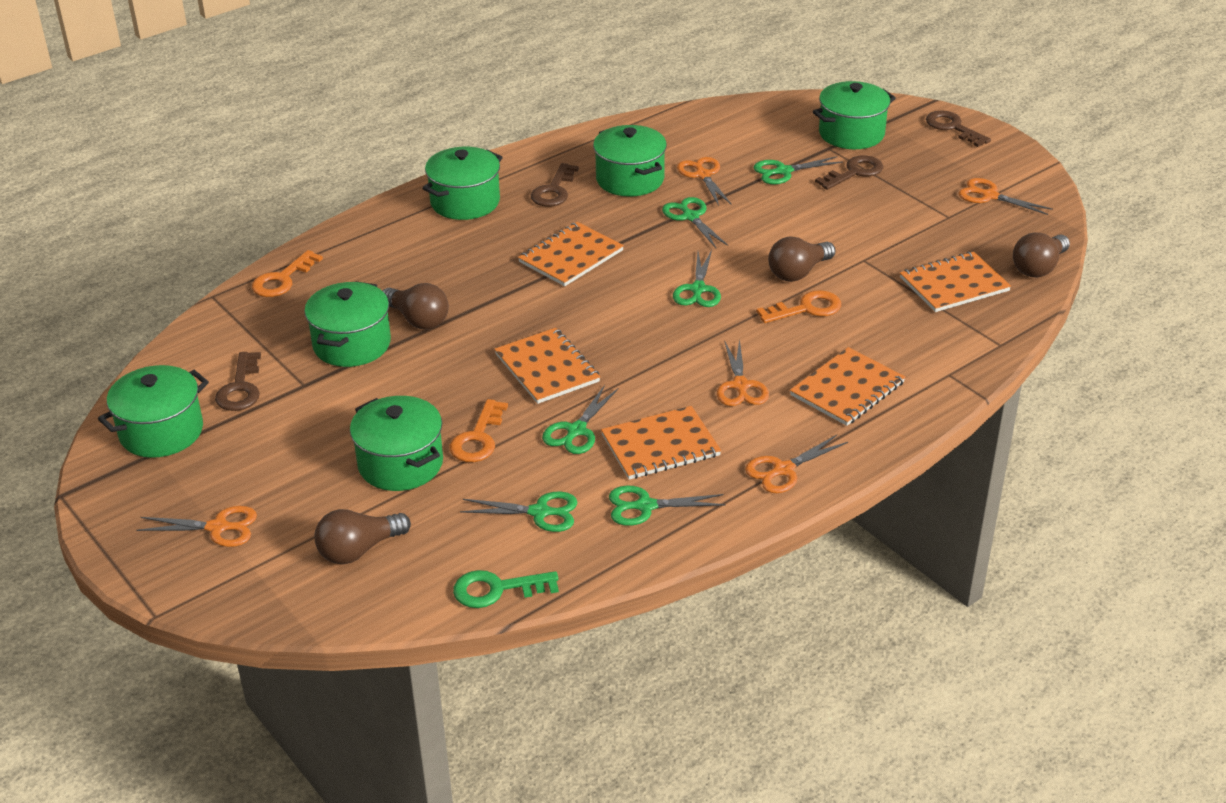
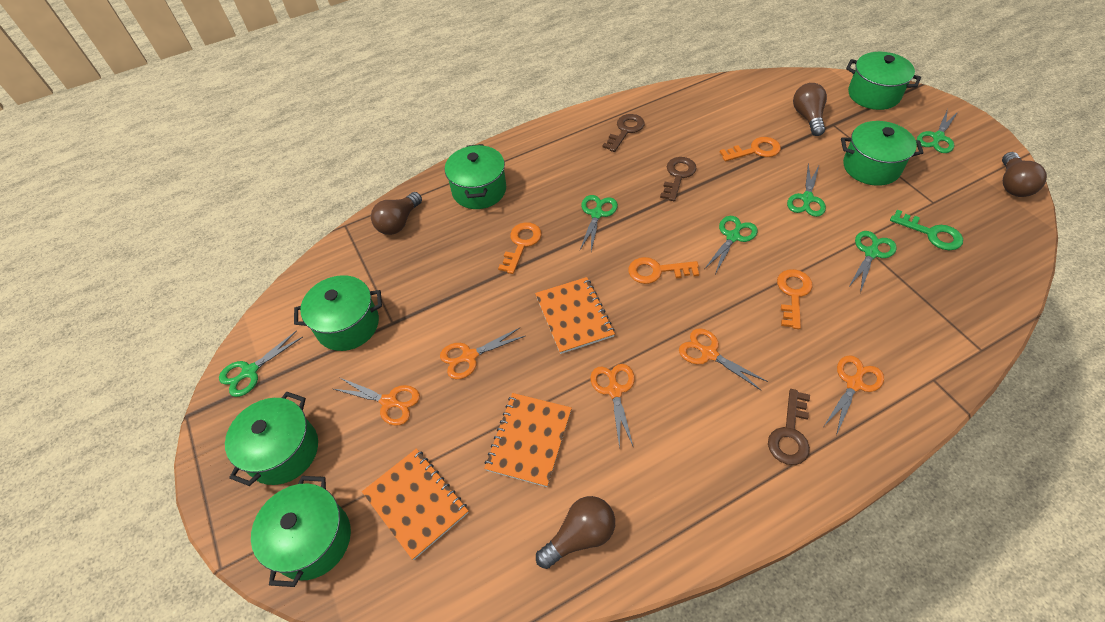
brown key: 4 -> 3
orange key: 3 -> 4
orange notebook: 5 -> 3

